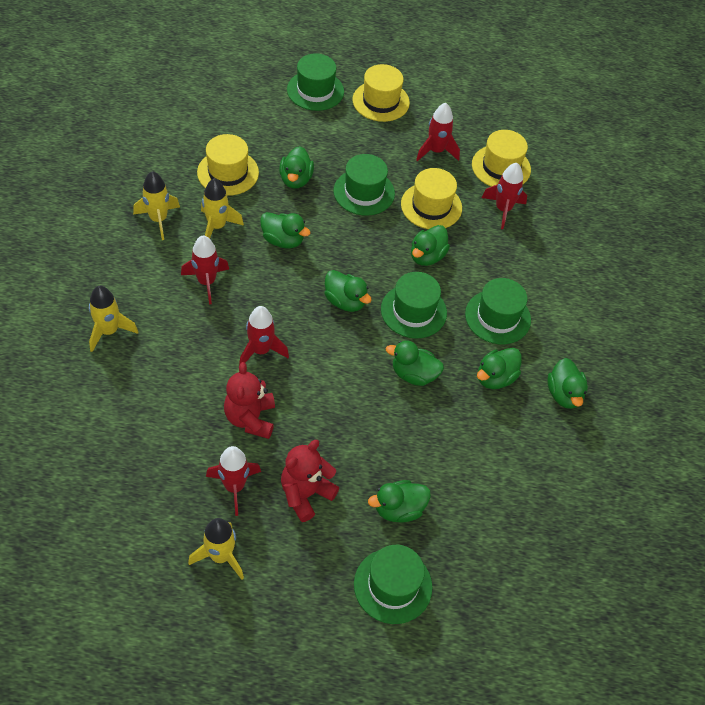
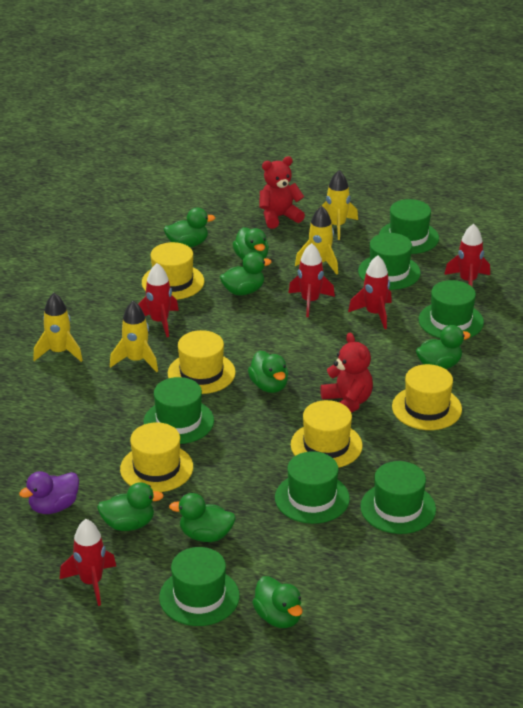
green hat: 5 -> 7
purple duck: 0 -> 1
yellow hat: 4 -> 5

